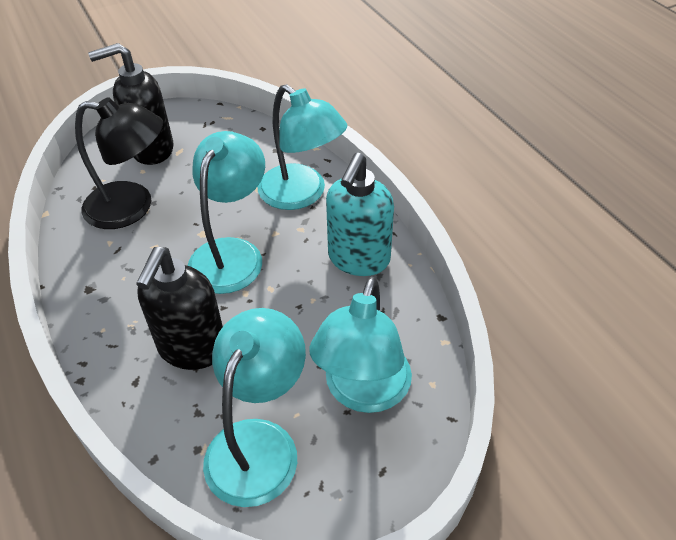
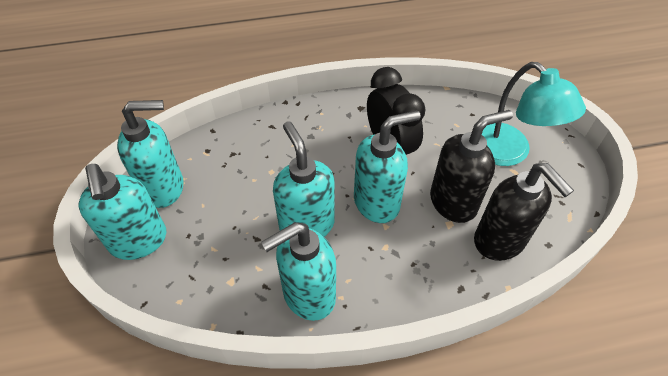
black clock: 0 -> 1
black lamp: 1 -> 0
turquoise lamp: 4 -> 1
turquoise soap dispenser: 1 -> 5

